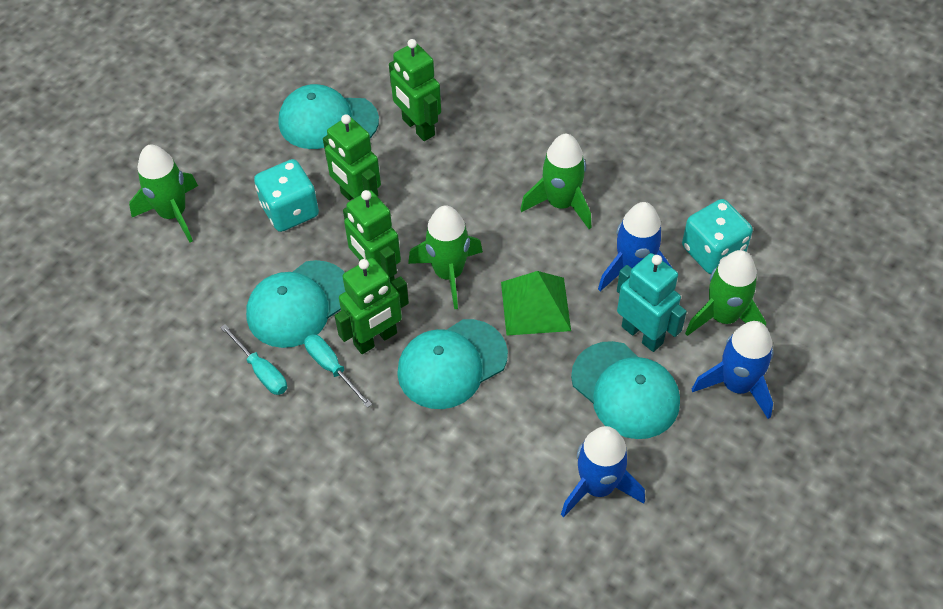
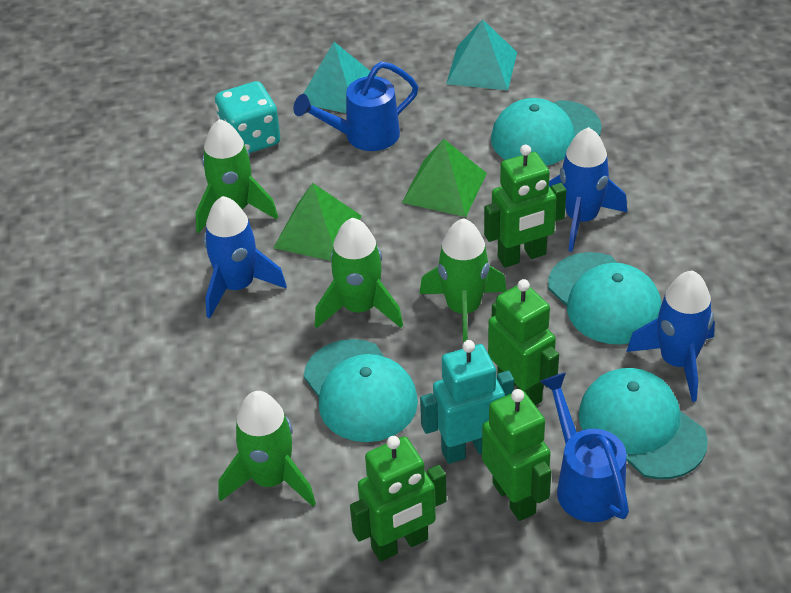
blue watering can: 0 -> 2
green pyramid: 1 -> 2
turquoise dice: 2 -> 1
turquoise pyramid: 0 -> 2
turquoise screwdriver: 2 -> 0

